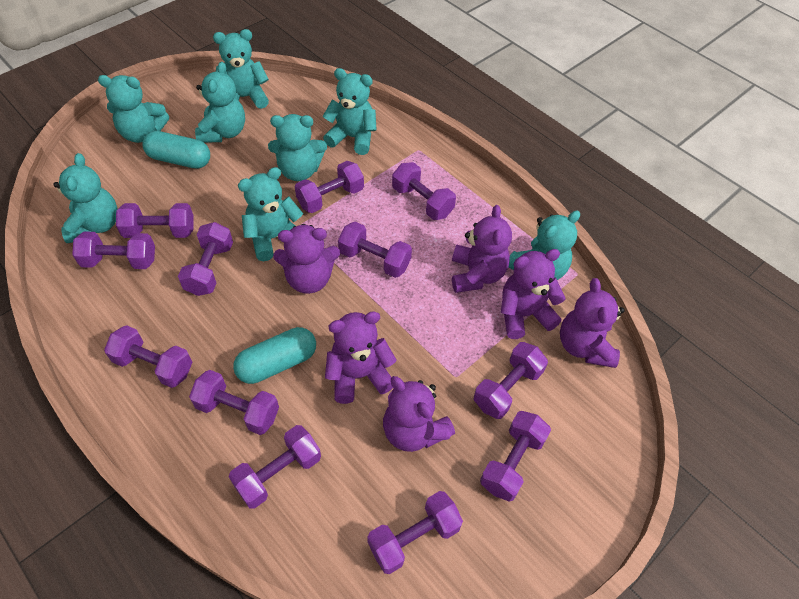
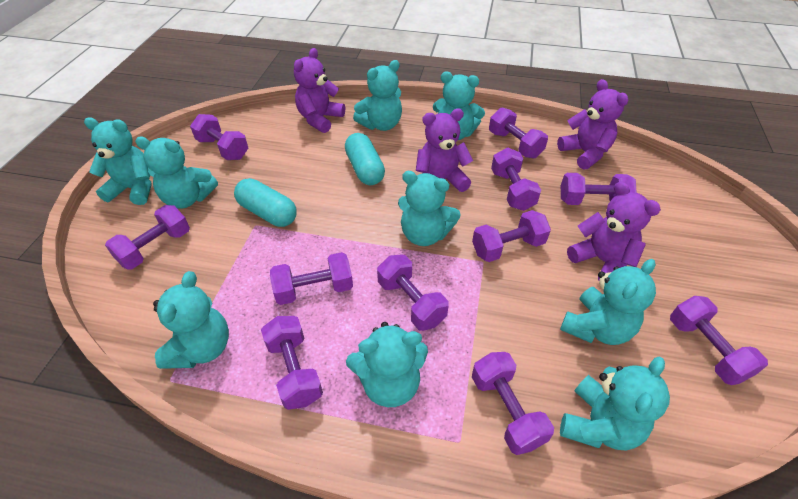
purple dumbbell: 12 -> 11
purple teddy bear: 6 -> 4
turquoise teddy bear: 8 -> 9

